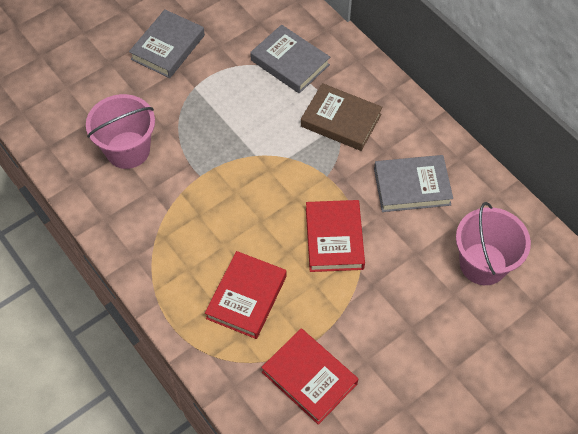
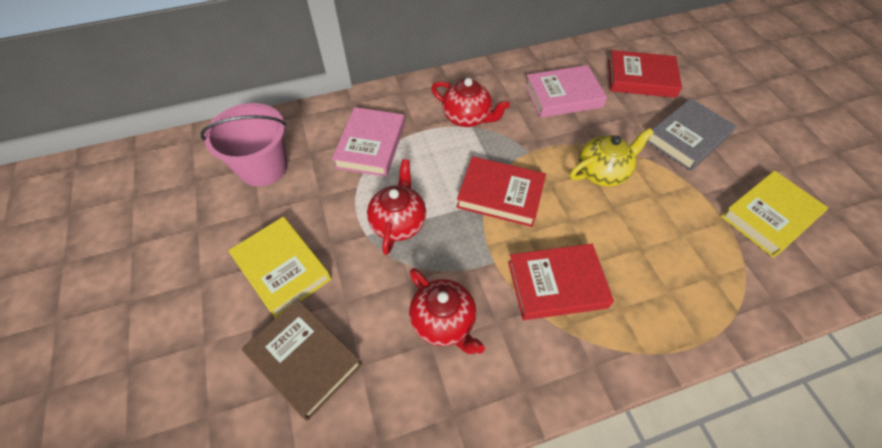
grey book: 3 -> 1
pink book: 0 -> 2
pink bucket: 2 -> 1
red teapot: 0 -> 3
yellow book: 0 -> 2
yellow teapot: 0 -> 1

